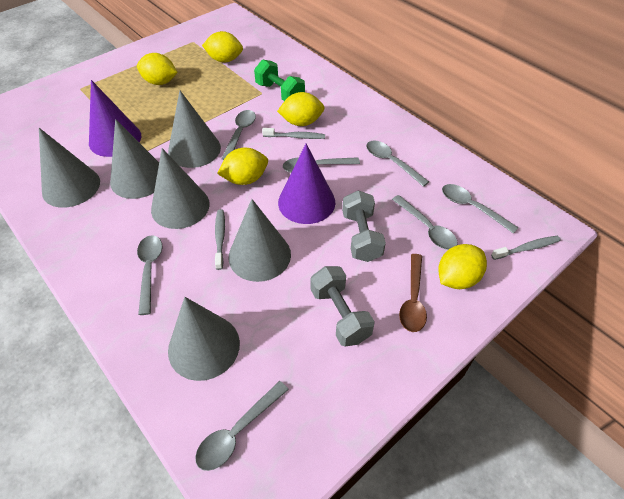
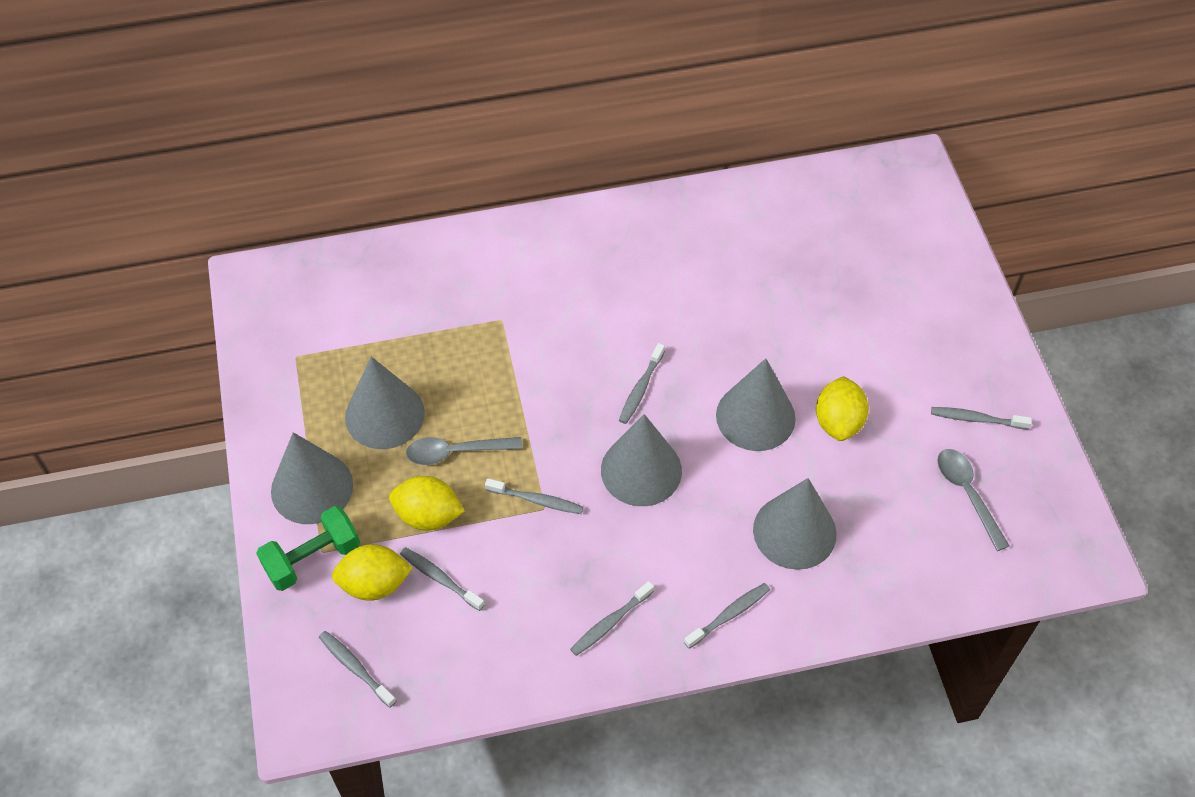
brown spoon: 1 -> 0
grey cone: 6 -> 5
grey dumbbell: 2 -> 0
grey spoon: 7 -> 2
grey toothbrush: 3 -> 7
purple cone: 2 -> 0
yellow lemon: 5 -> 3

